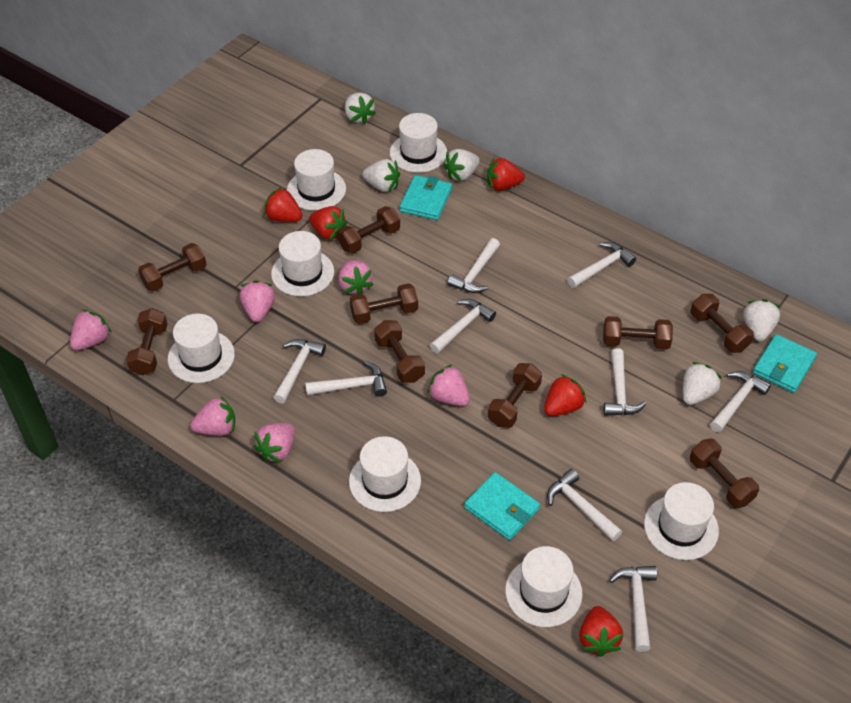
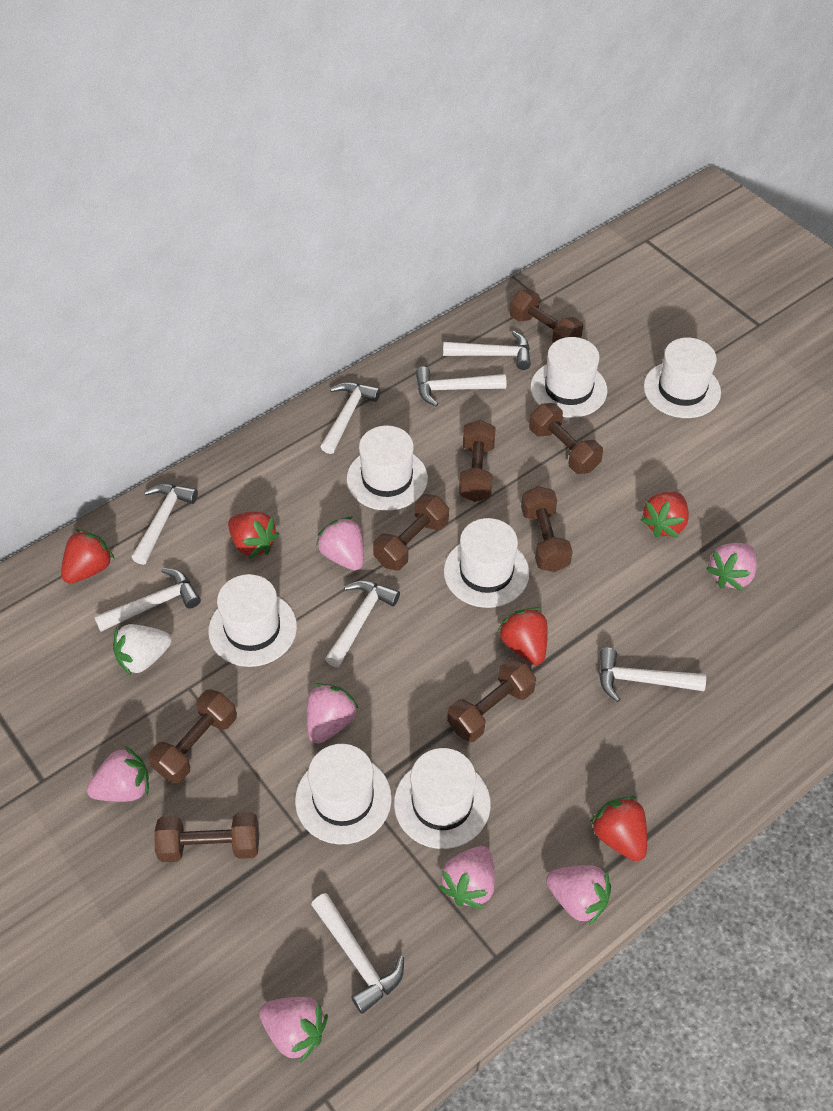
brown dumbbell: 9 -> 8
pink strawberry: 6 -> 7
turquoise wallet: 3 -> 0
white hammer: 9 -> 8
white strawberry: 5 -> 1

